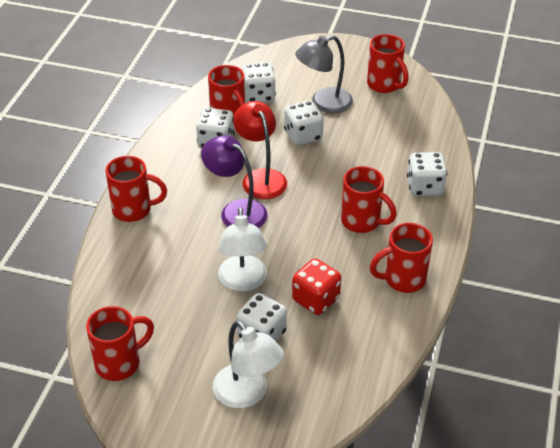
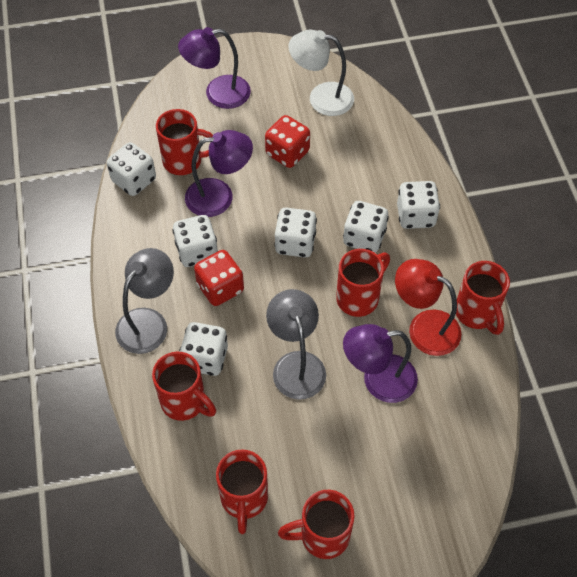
grey lamp: 1 -> 2
purple lamp: 1 -> 3
red dice: 1 -> 2
white dice: 5 -> 6
white lamp: 2 -> 1

